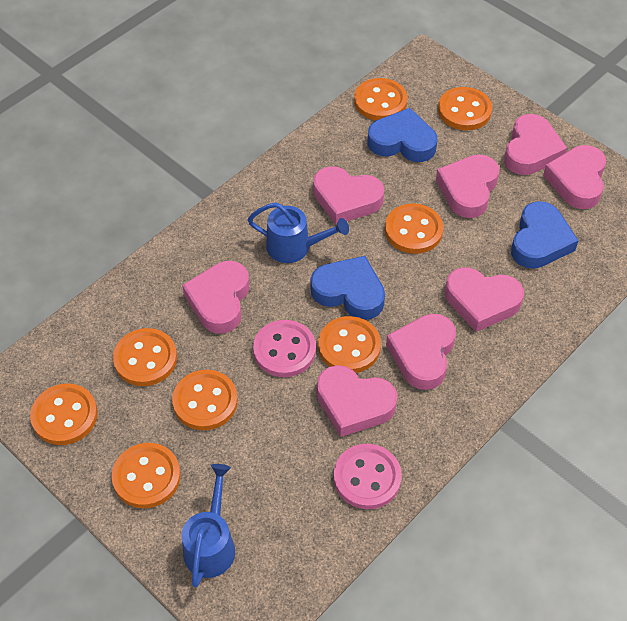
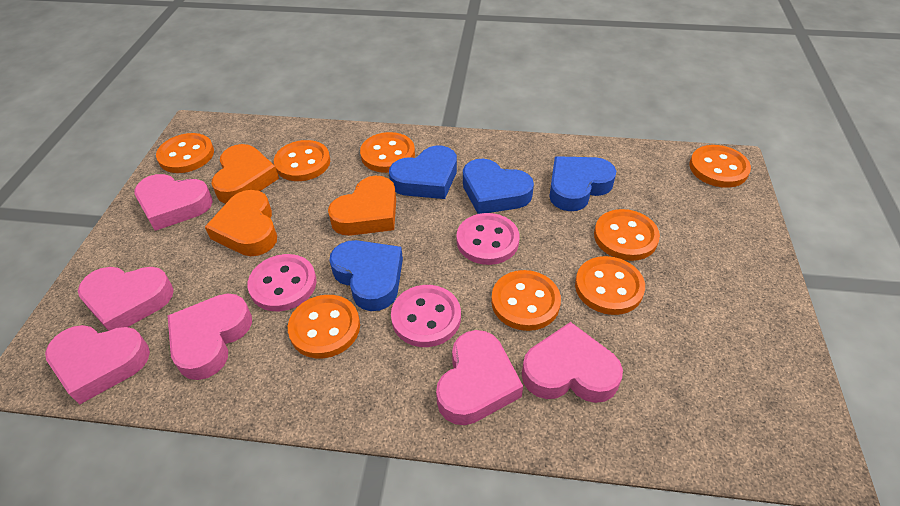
blue heart: 3 -> 4
blue watering can: 2 -> 0
orange heart: 0 -> 3
pink button: 2 -> 3
pink heart: 8 -> 6

